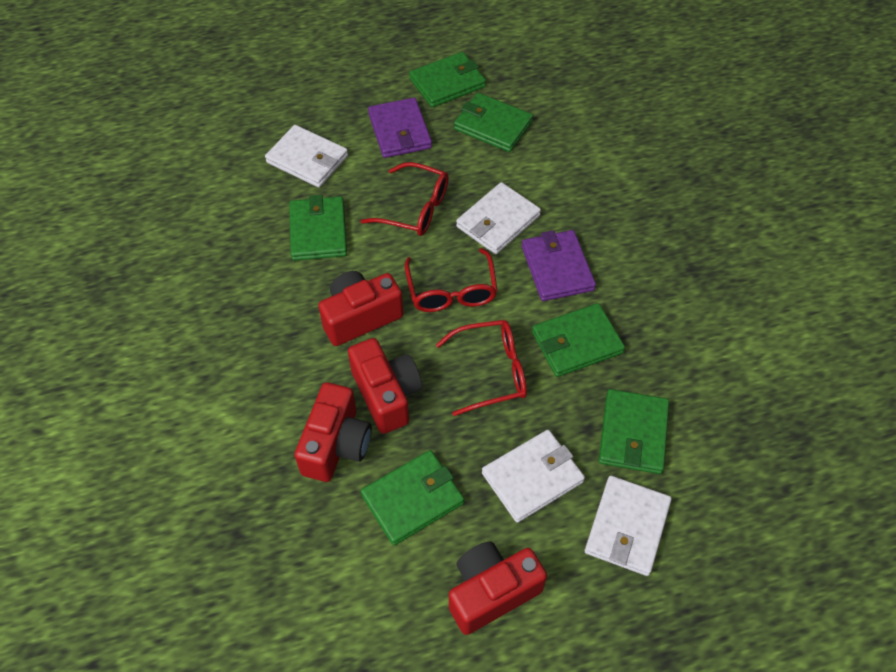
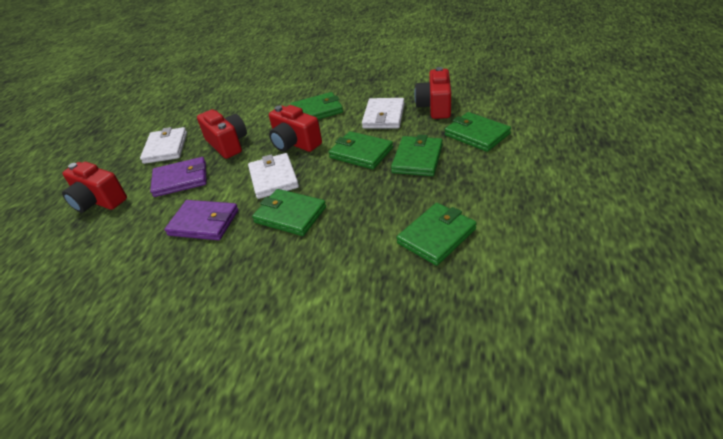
red glasses: 3 -> 0
white wallet: 4 -> 3

